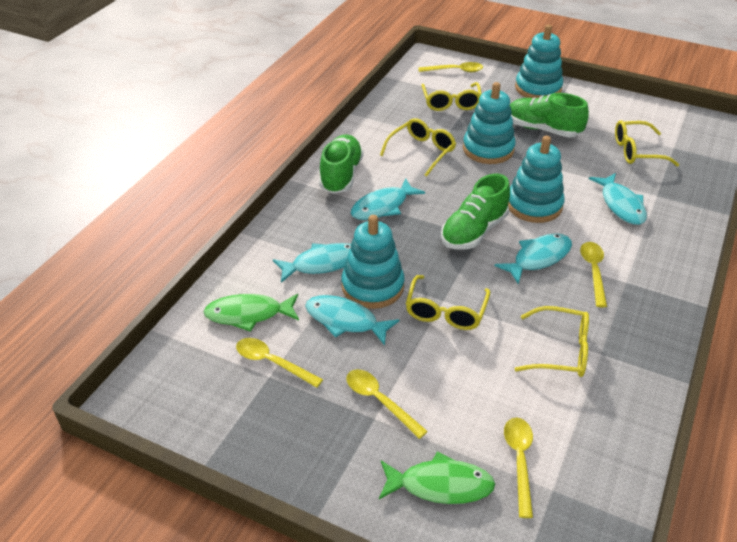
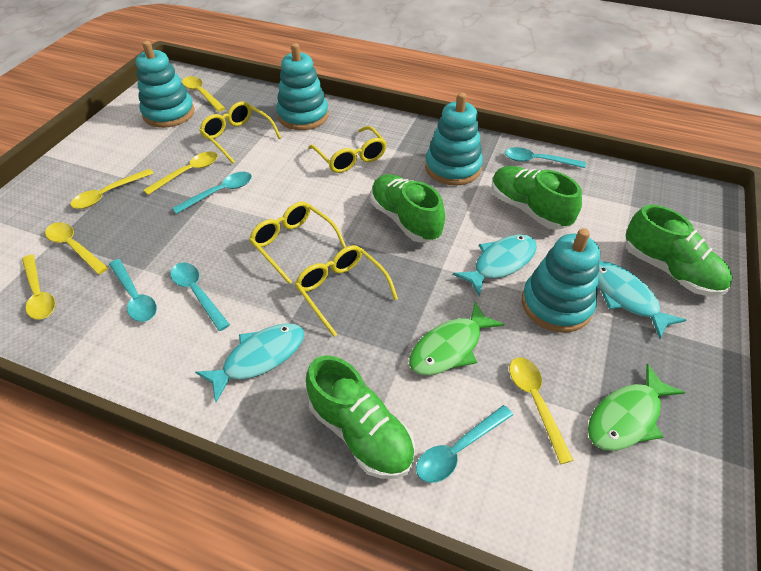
green shoe: 3 -> 4
turquoise fish: 5 -> 3
turquoise spoon: 0 -> 5
yellow glasses: 5 -> 4
yellow spoon: 5 -> 6

